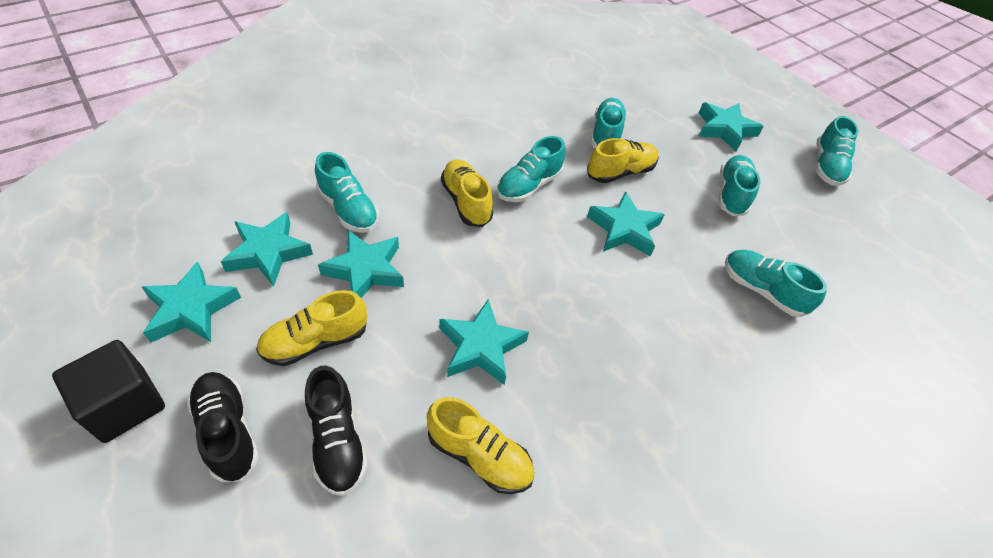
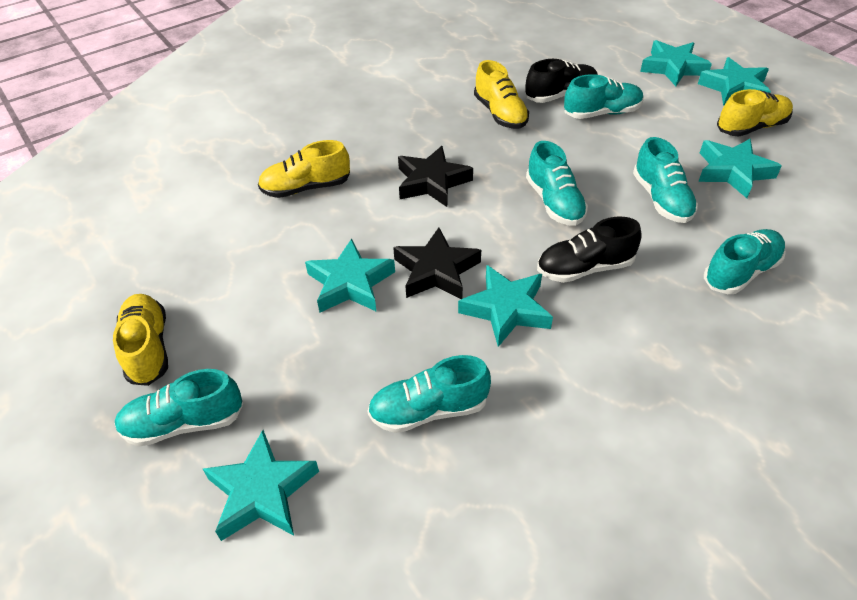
black cube: 1 -> 0
black star: 0 -> 2

